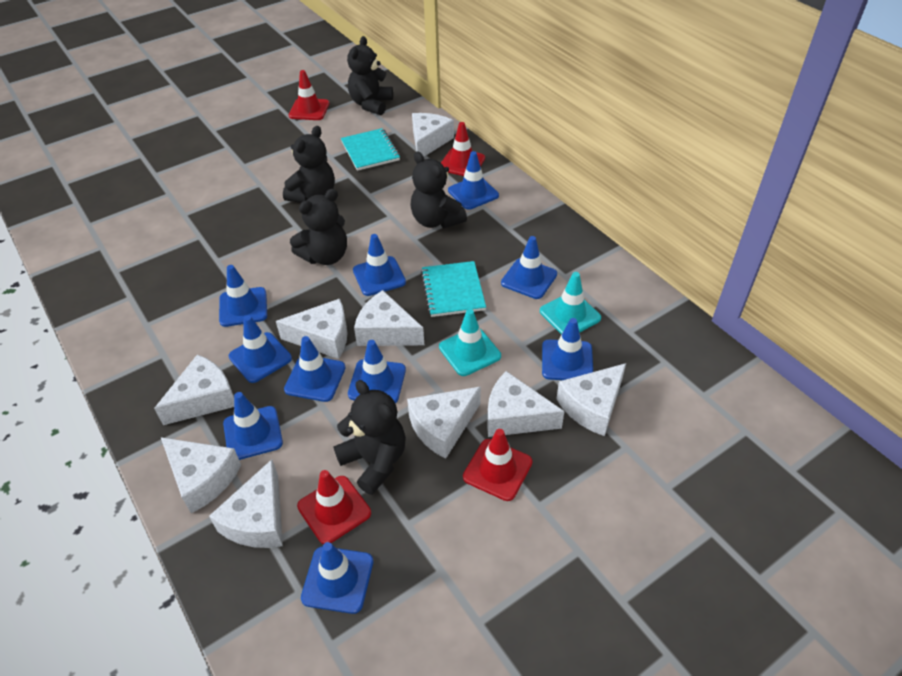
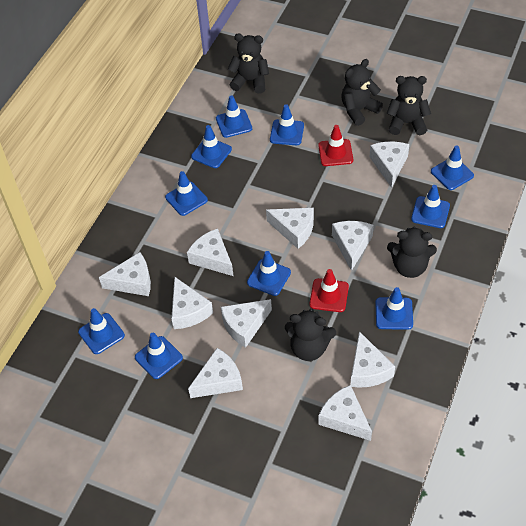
red traffic cone: 4 -> 2
turquoise notebook: 2 -> 0
turquoise traffic cone: 2 -> 0
white cheese: 9 -> 10

